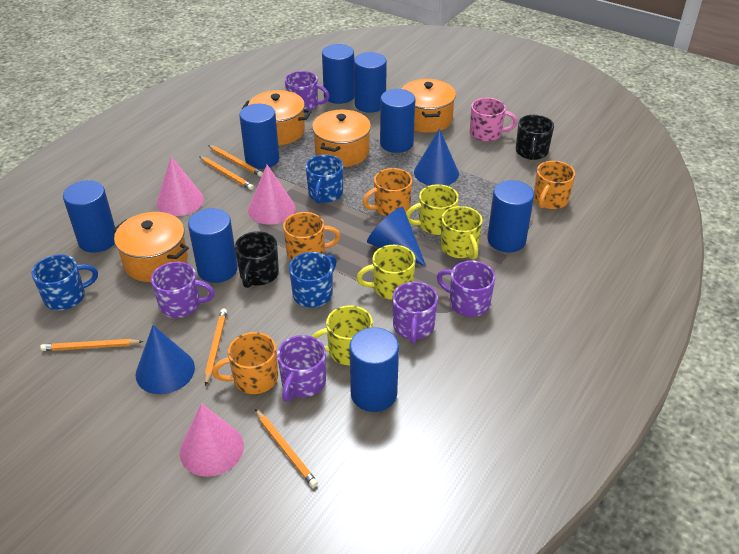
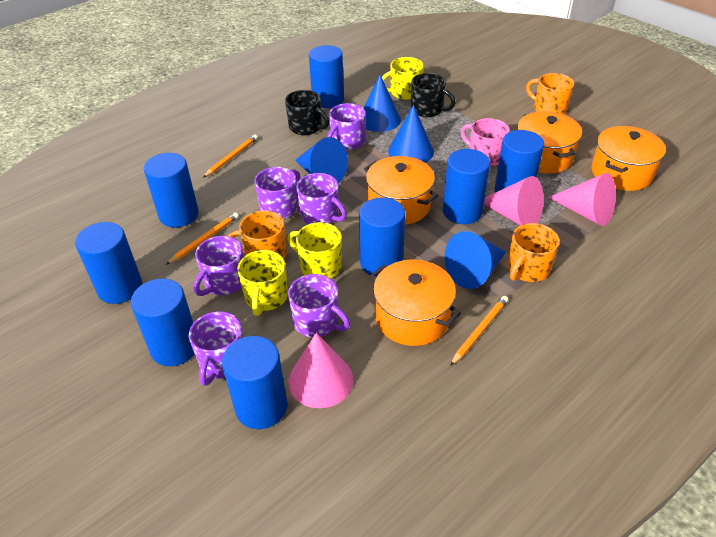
blue cone: 3 -> 4
blue mug: 3 -> 0
orange mug: 4 -> 3
orange pencil: 5 -> 3
purple mug: 5 -> 6
yellow mug: 4 -> 3

